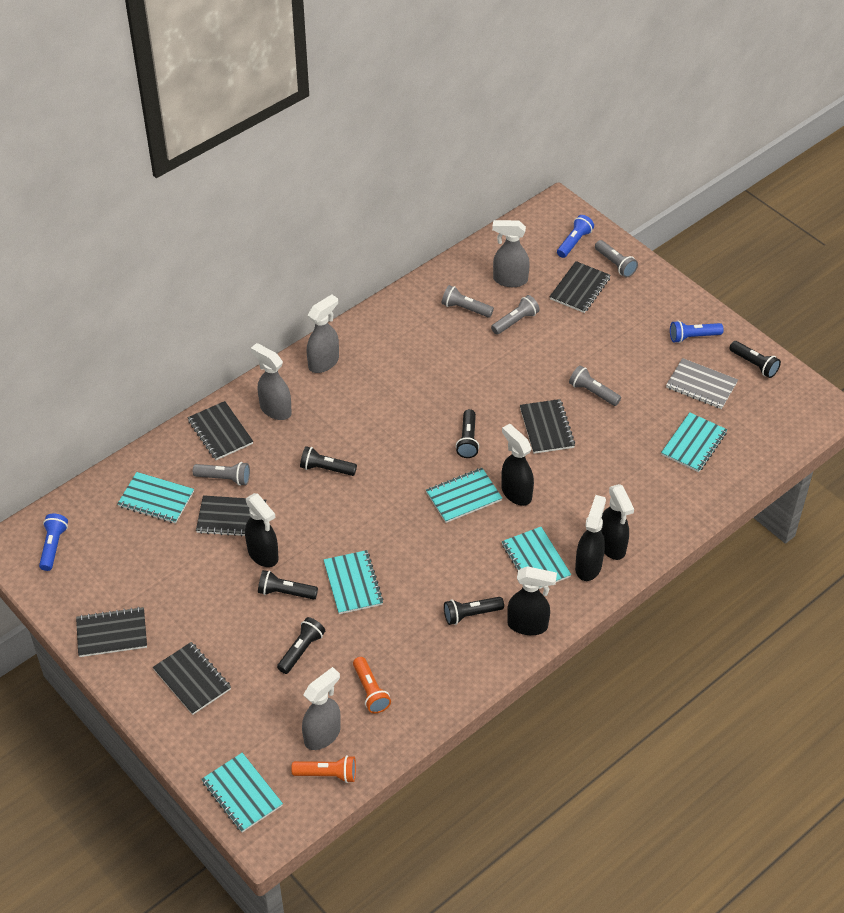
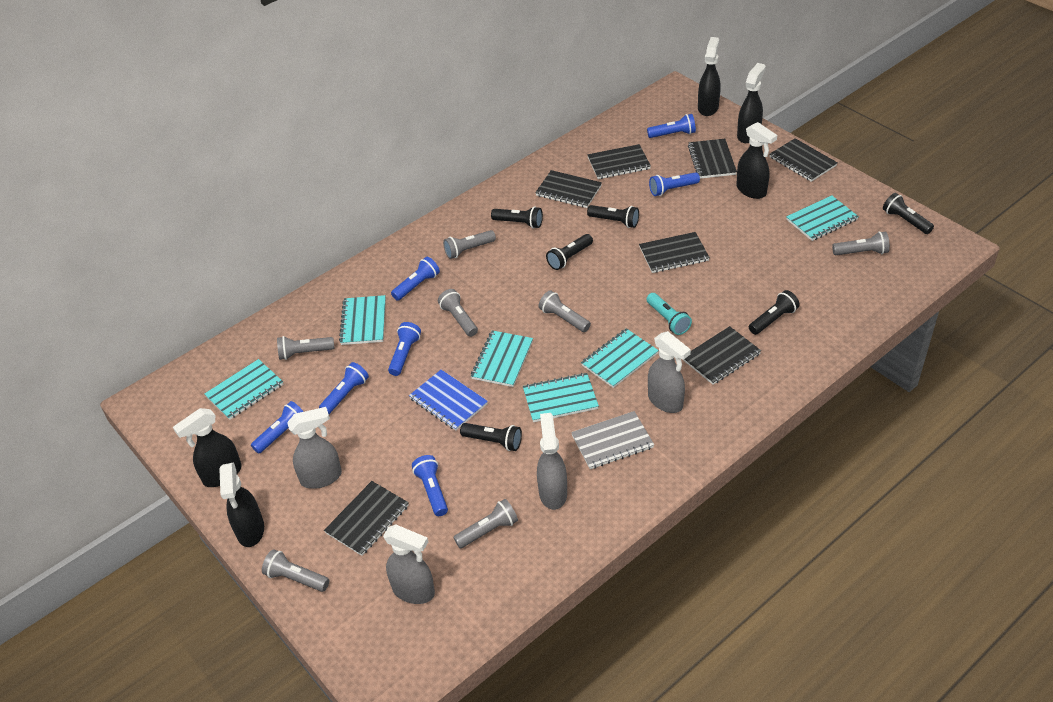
black notebook: 6 -> 7
blue flashlight: 3 -> 7
blue notebook: 0 -> 1
grey flashlight: 5 -> 7
orange flashlight: 2 -> 0
turquoise flashlight: 0 -> 1

